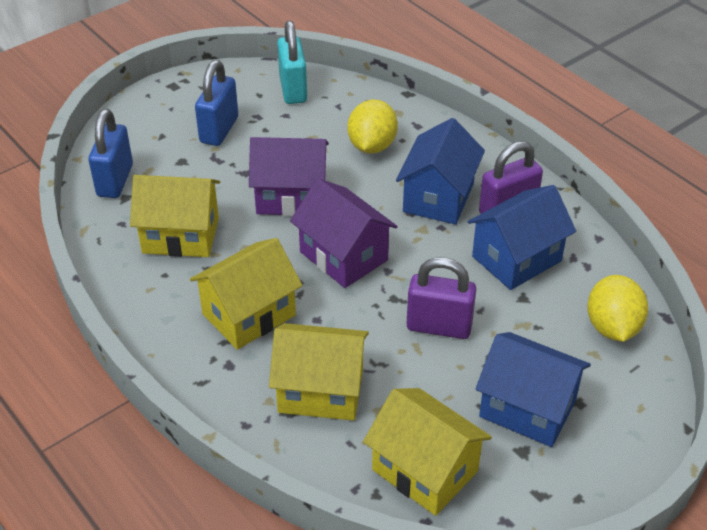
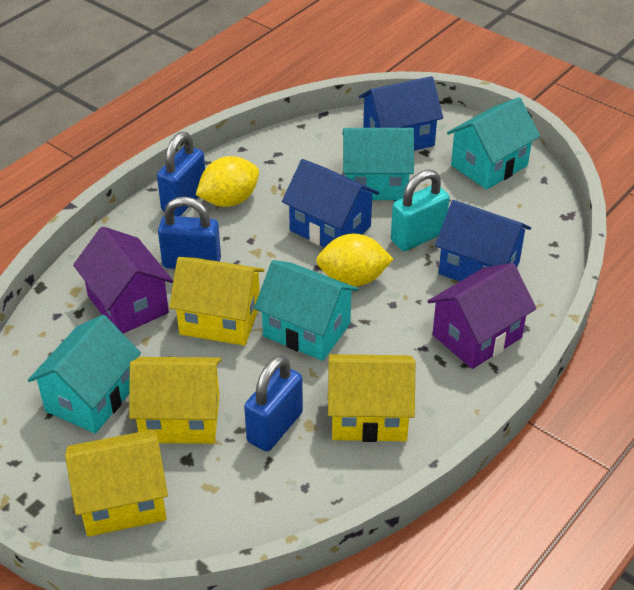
blue padlock: 2 -> 3
purple padlock: 2 -> 0
turquoise house: 0 -> 4

